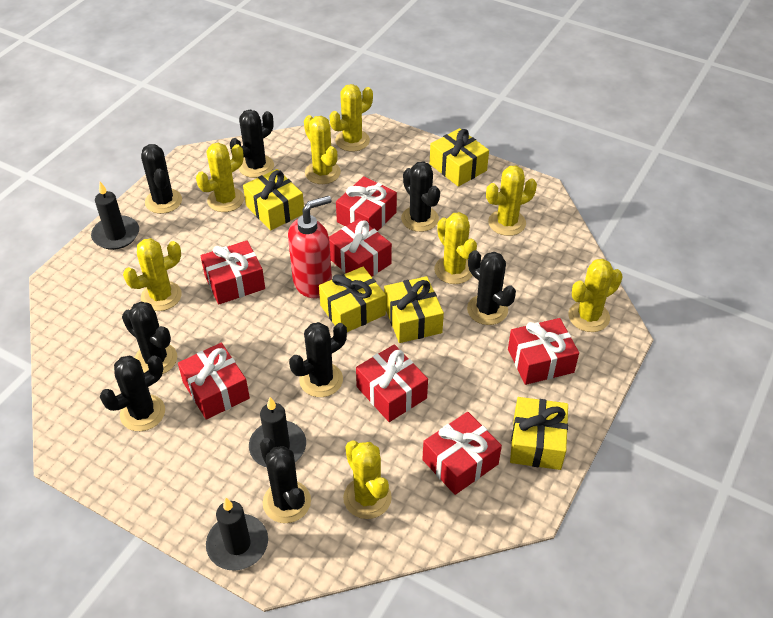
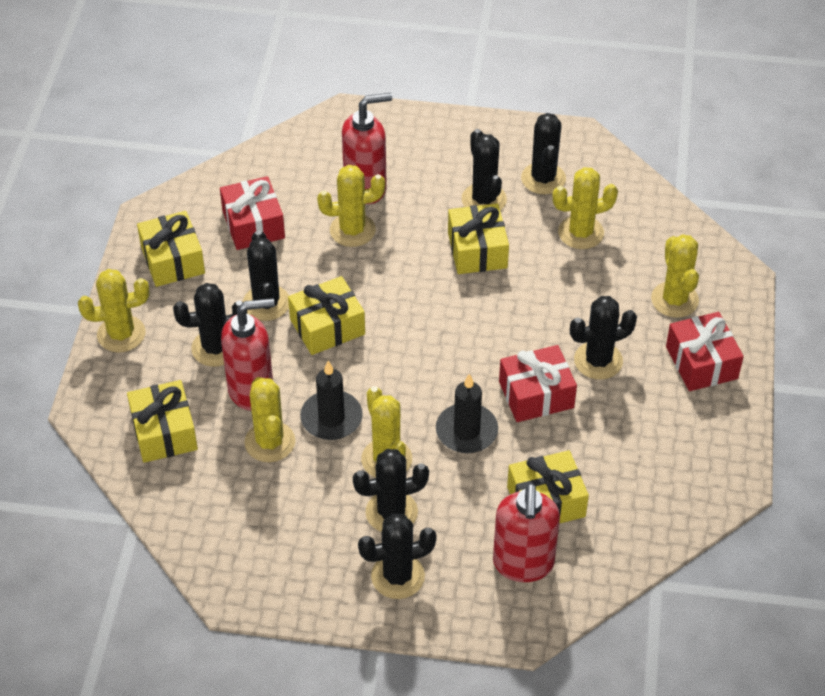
black cactus: 8 -> 7
black candle: 3 -> 2
red gift: 7 -> 3
red soap dispenser: 1 -> 3
yellow cactus: 8 -> 6

